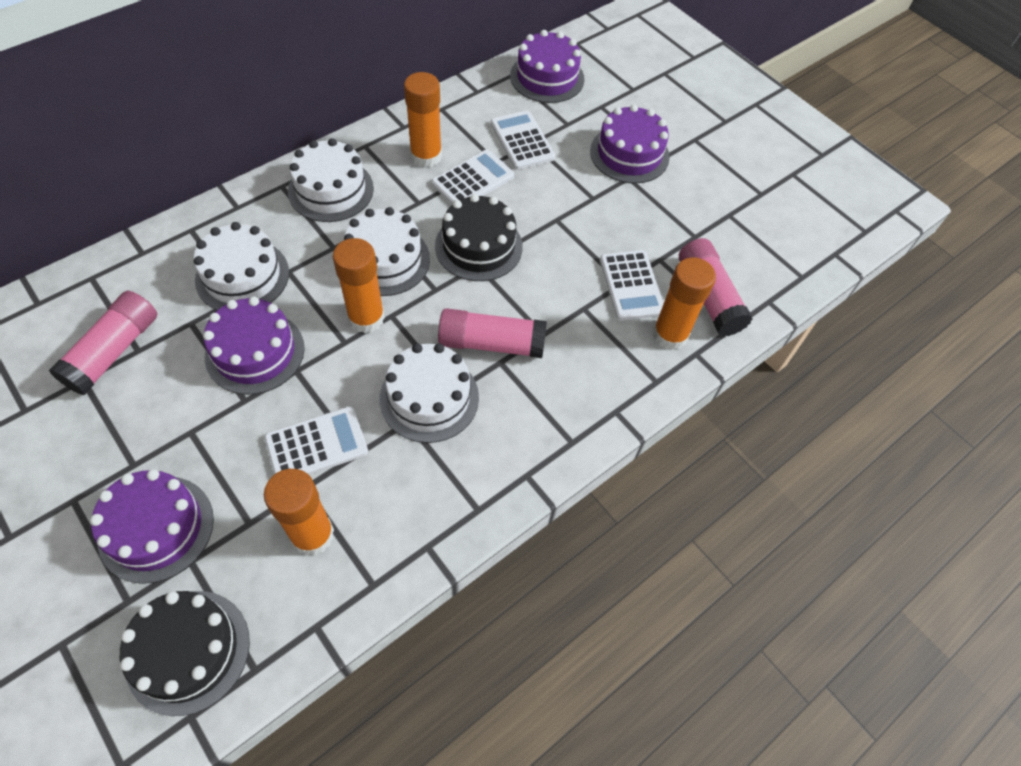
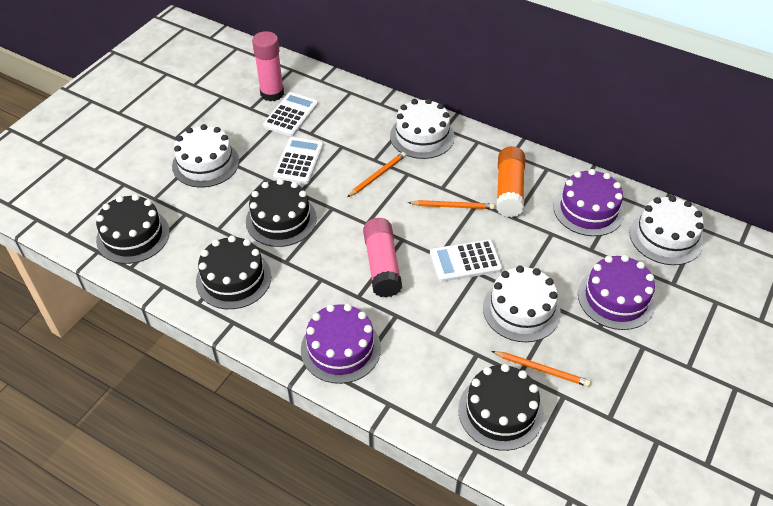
black cake: 2 -> 4
orange glue stick: 4 -> 1
orange pencil: 0 -> 3
pink glue stick: 3 -> 2
purple cake: 4 -> 3
white calculator: 4 -> 3

